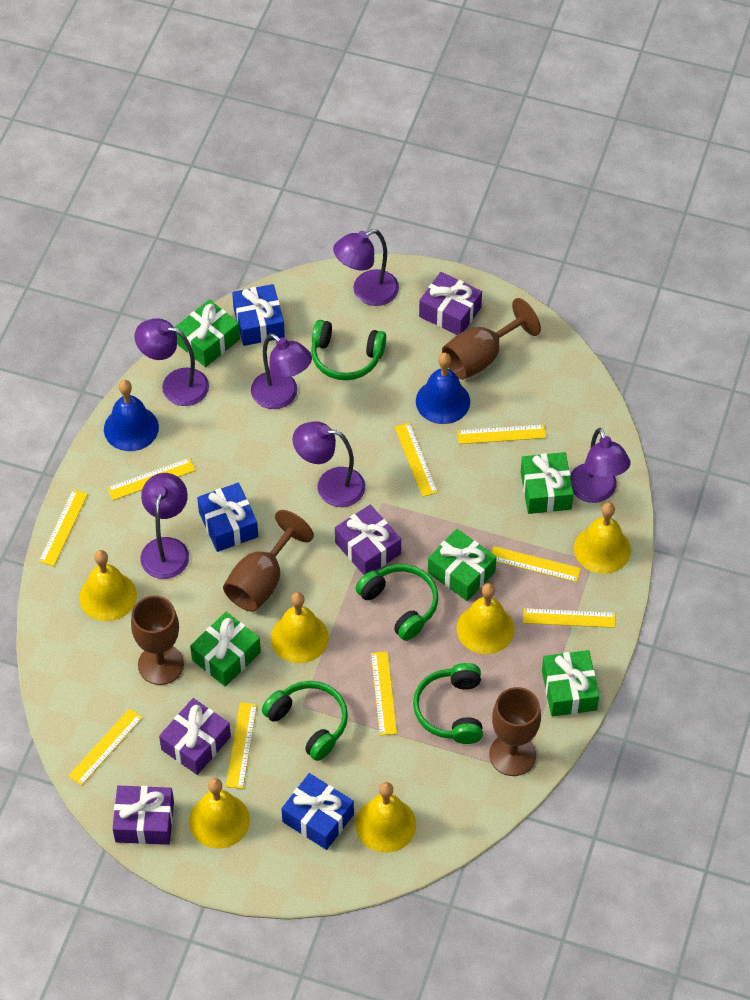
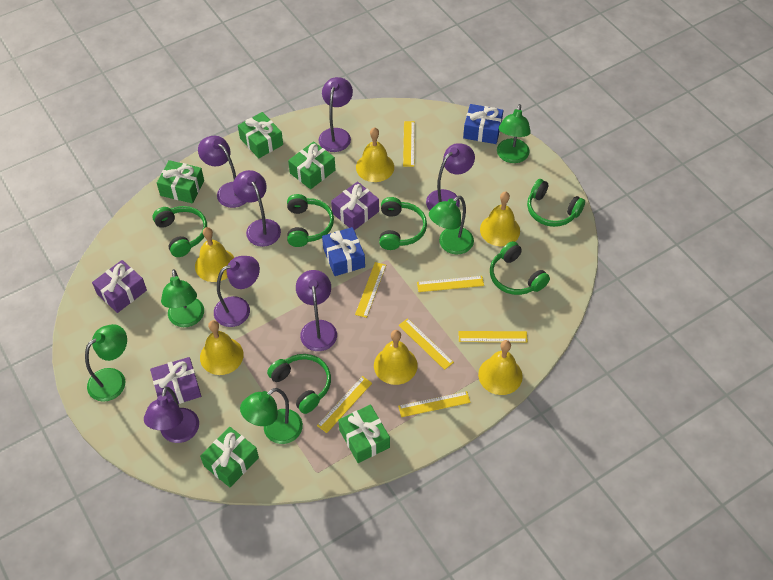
blue bell: 2 -> 0
blue gift: 3 -> 2
brown goblet: 4 -> 0
green headphones: 4 -> 6
green lamp: 0 -> 5
purple gift: 4 -> 3
purple lamp: 6 -> 7
yellow ruler: 9 -> 7

